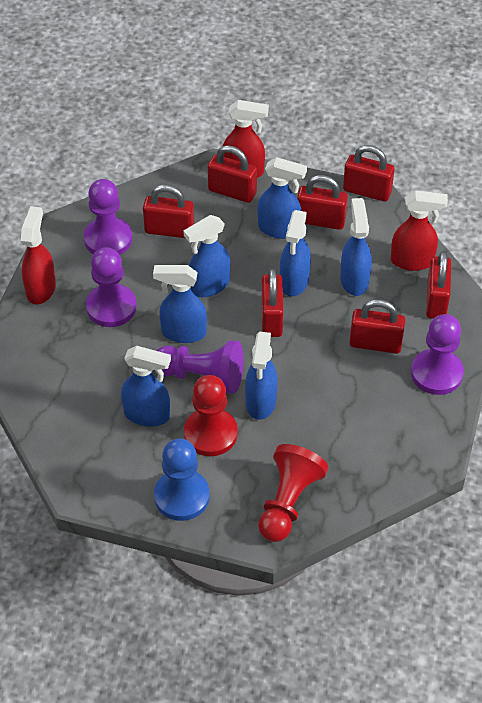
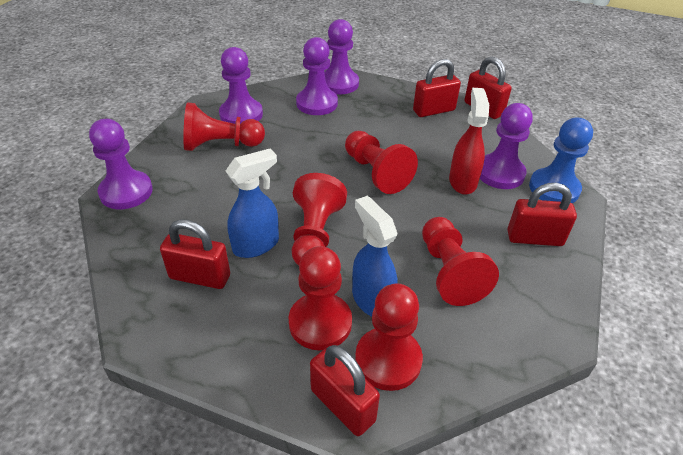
blue spray bottle: 7 -> 2
purple pawn: 4 -> 5
red padlock: 7 -> 5
red pawn: 2 -> 6
red spray bottle: 3 -> 1

